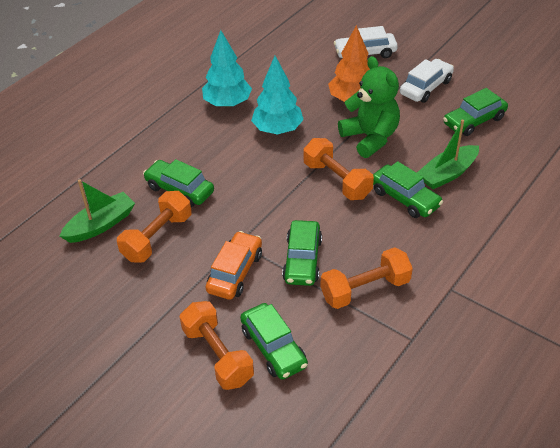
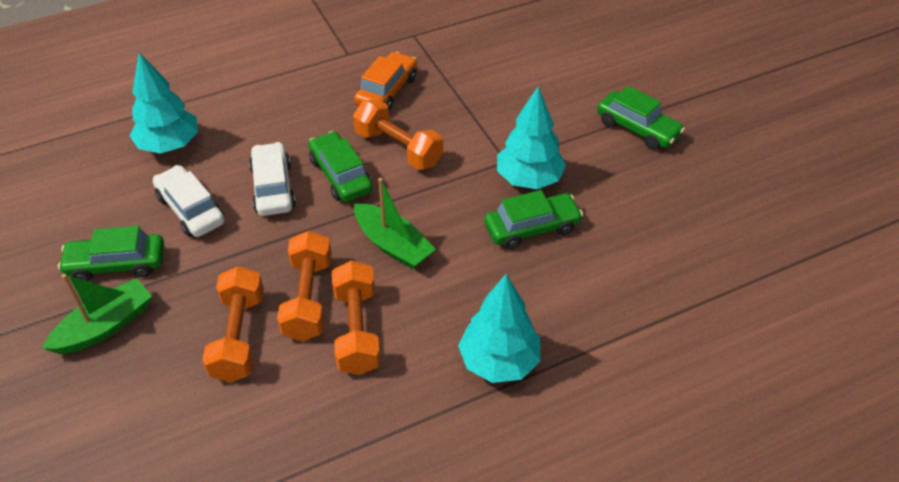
green car: 5 -> 4
green teddy bear: 1 -> 0
orange tree: 1 -> 0
turquoise tree: 2 -> 3

